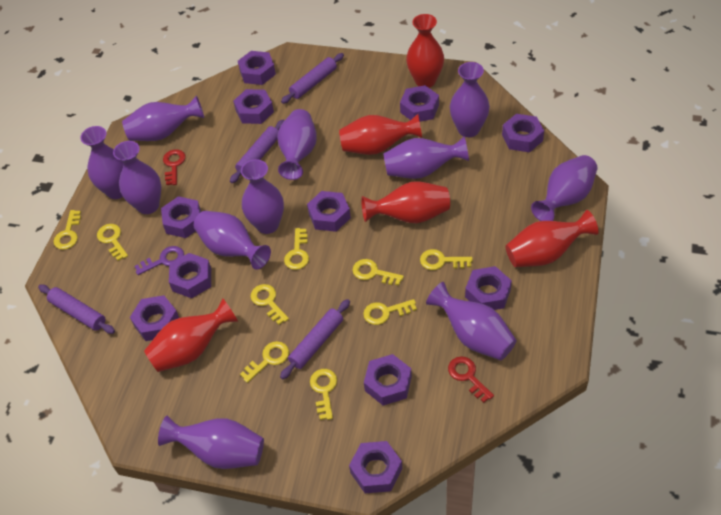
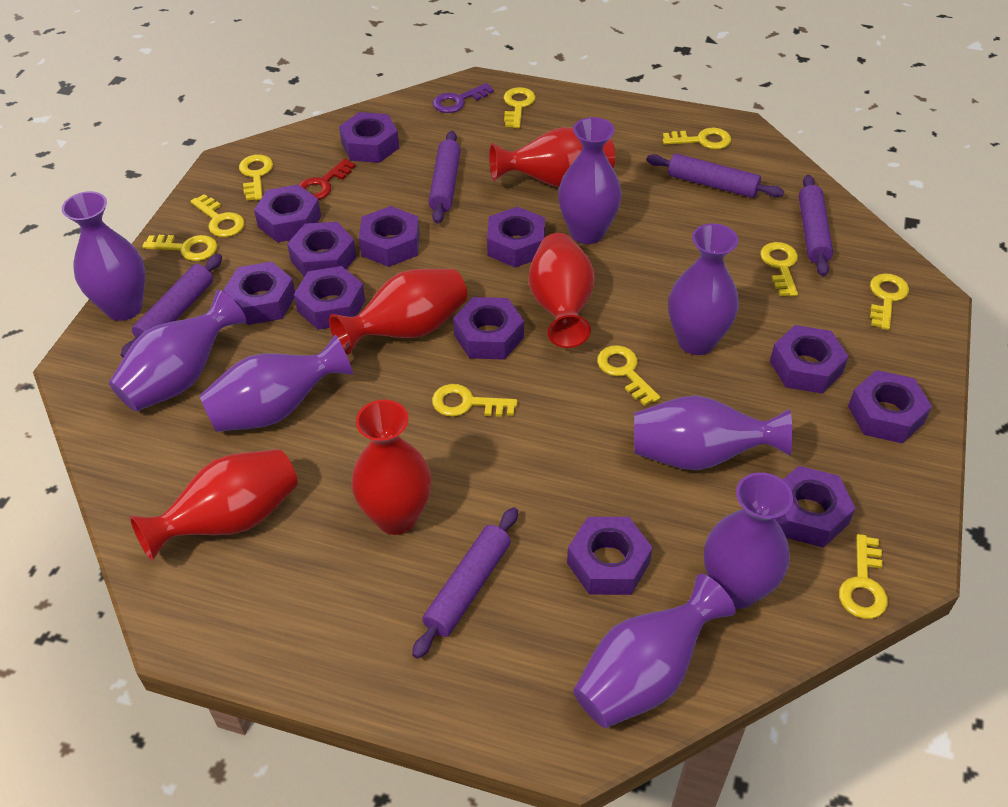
purple nut: 11 -> 12
purple rolling pin: 4 -> 5
purple vase: 11 -> 8
red key: 2 -> 1
yellow key: 9 -> 10

